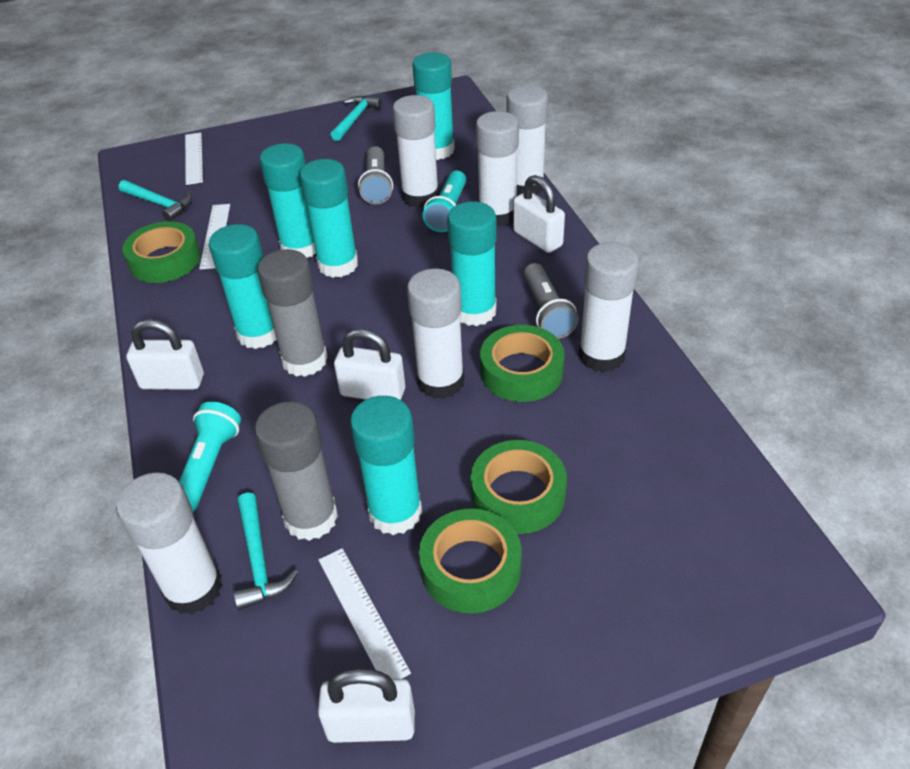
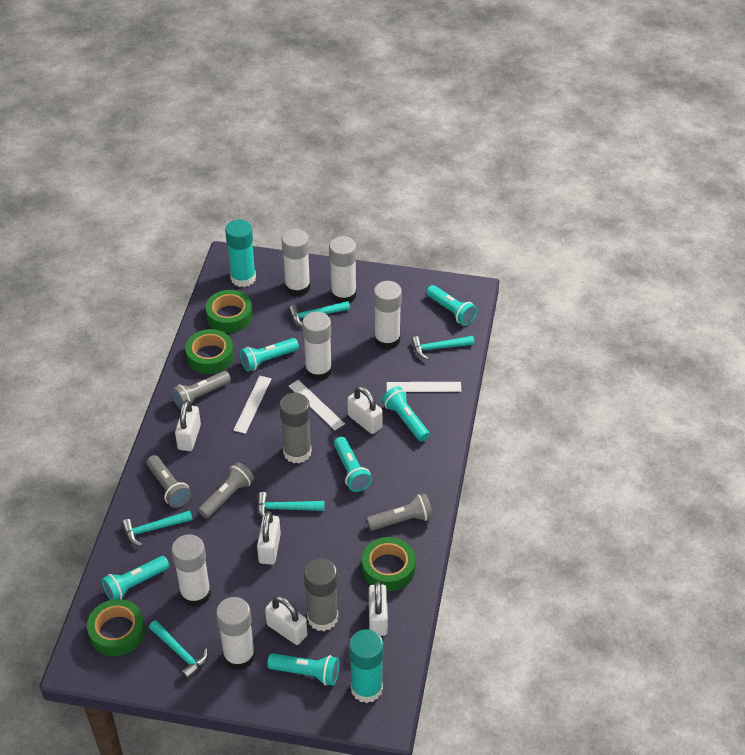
grey flashlight: 2 -> 4
turquoise flashlight: 2 -> 6
turquoise glue stick: 6 -> 2
turquoise hammer: 3 -> 5
white padlock: 4 -> 5

